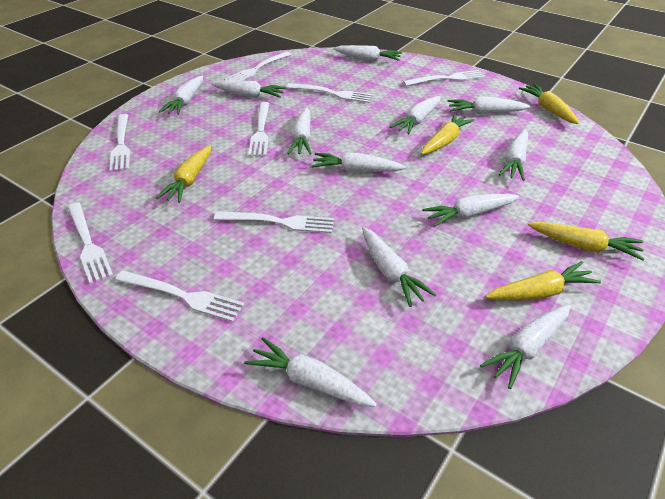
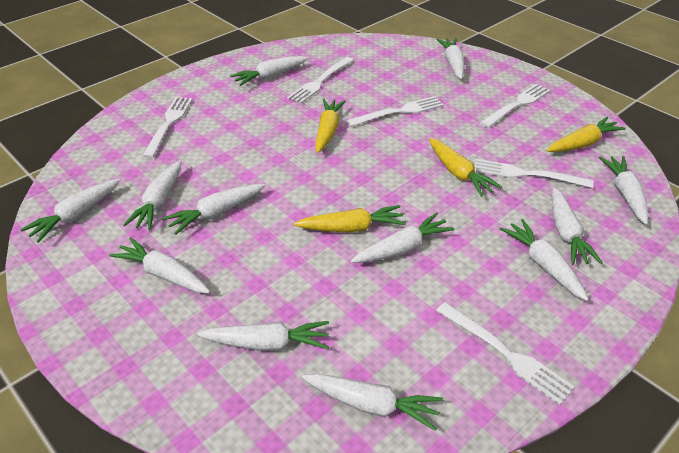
white fork: 8 -> 6
yellow carrot: 5 -> 4

